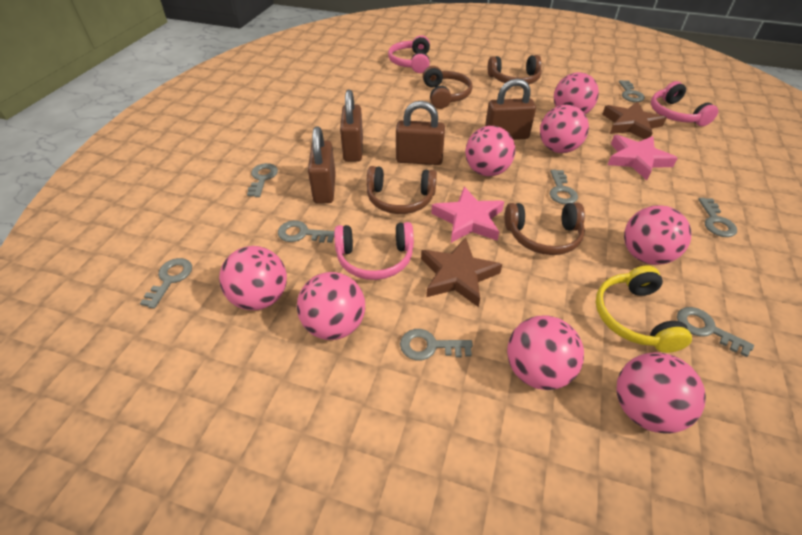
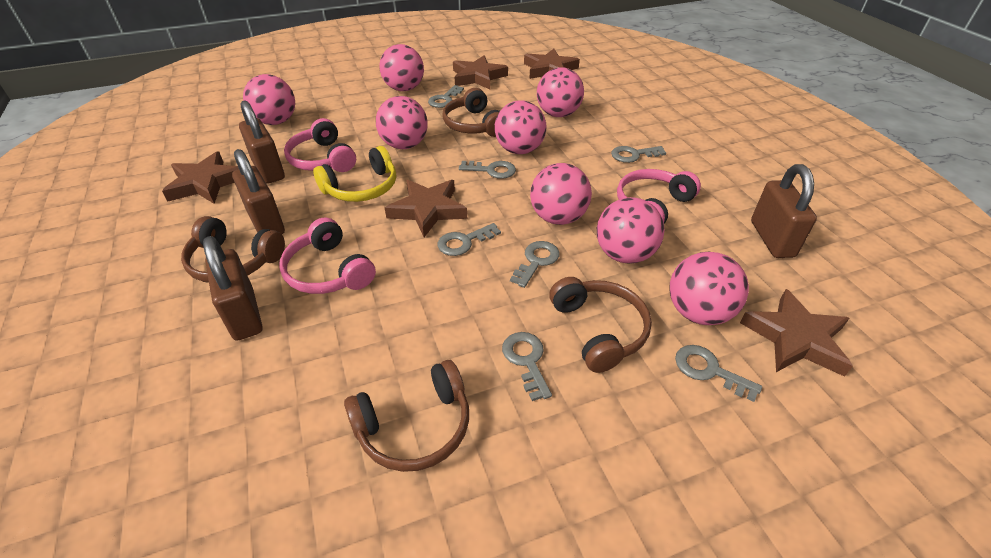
brown star: 2 -> 5
grey key: 8 -> 7
pink star: 2 -> 0

